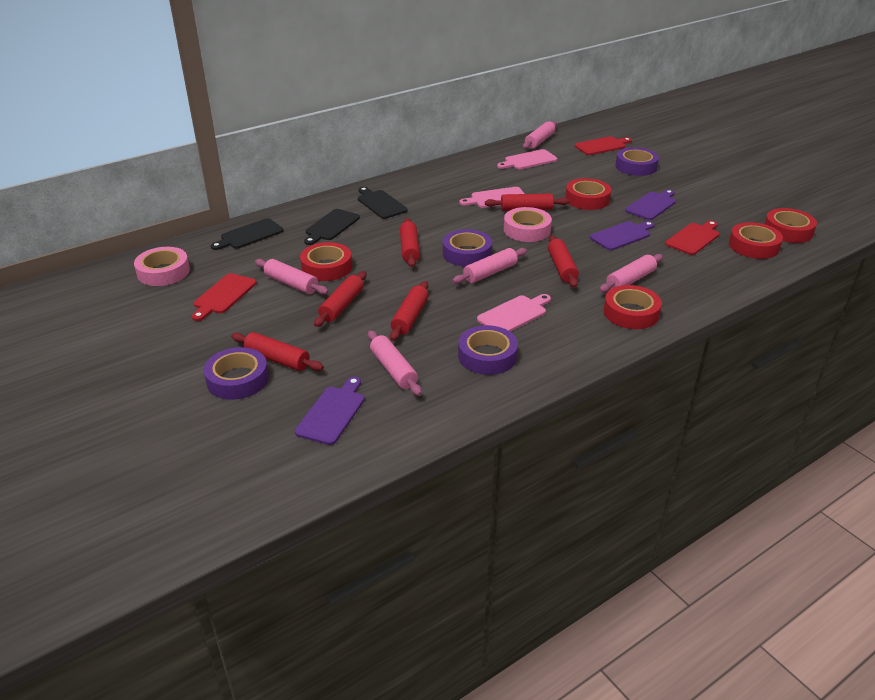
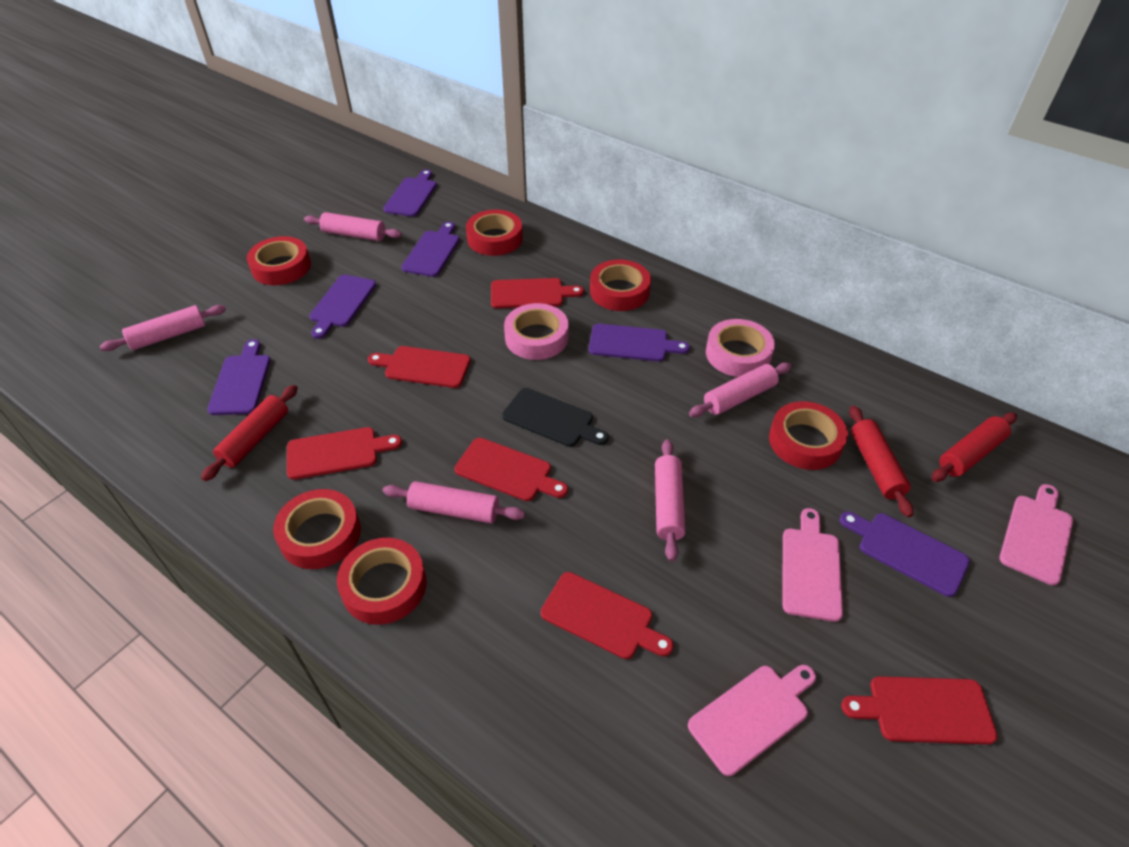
black cutting board: 3 -> 1
purple cutting board: 3 -> 6
purple tape: 4 -> 0
red cutting board: 3 -> 6
red rolling pin: 6 -> 3
red tape: 5 -> 6

